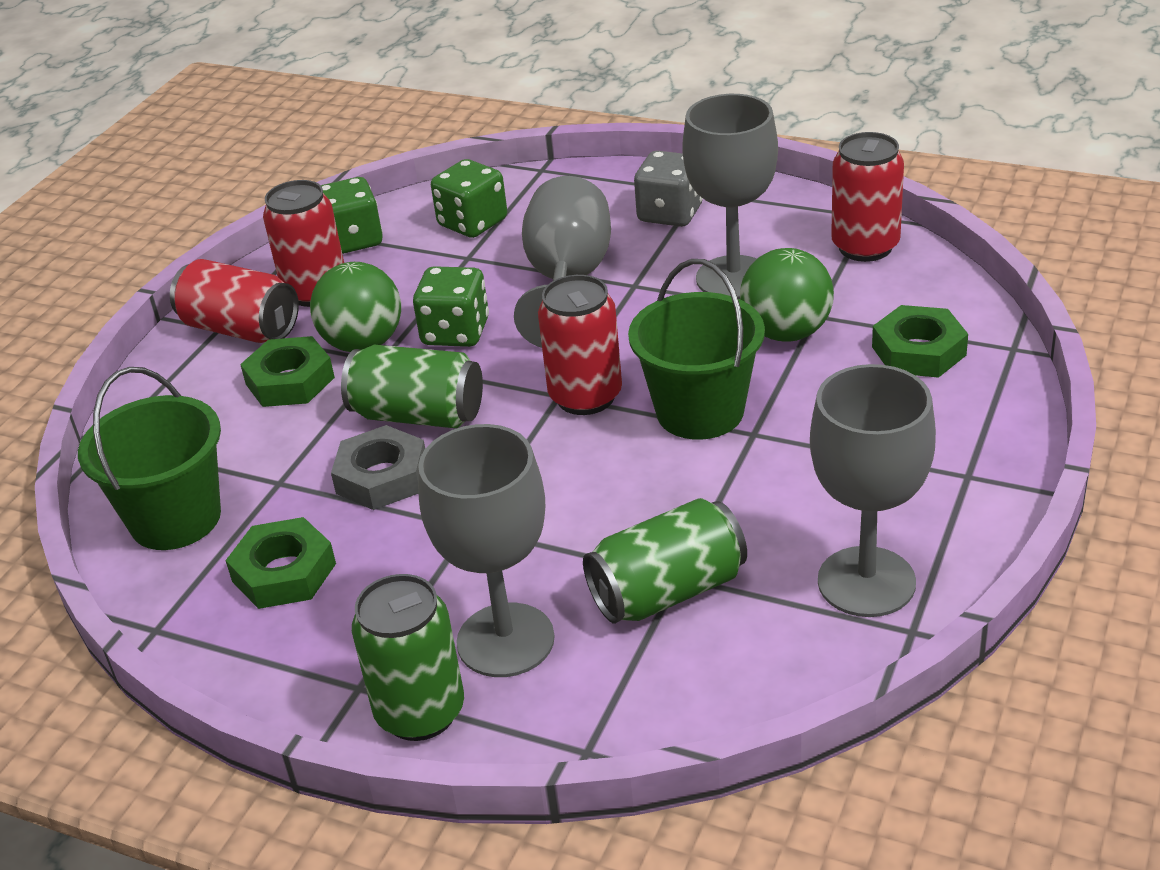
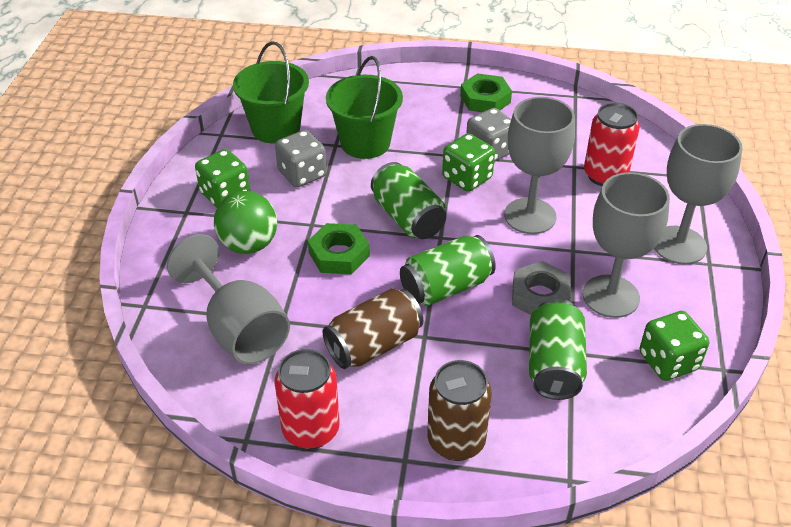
brown can: 0 -> 2
green ball: 2 -> 1
green nut: 3 -> 2
grey dice: 1 -> 2
red can: 4 -> 2

